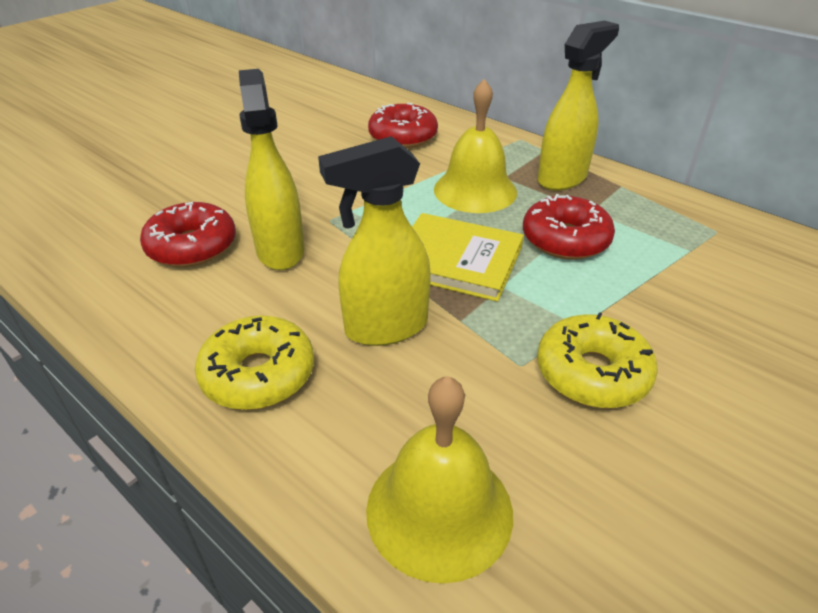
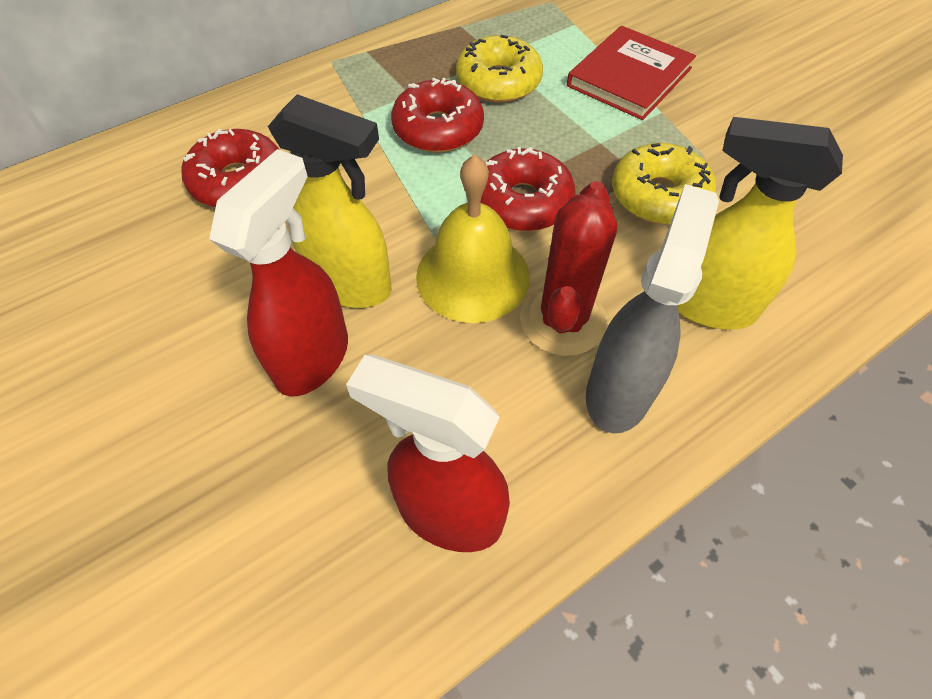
grey spray bottle: 0 -> 1
red book: 0 -> 1
red cactus: 0 -> 1
red spray bottle: 0 -> 2
yellow bell: 2 -> 1
yellow book: 1 -> 0
yellow spray bottle: 3 -> 2

